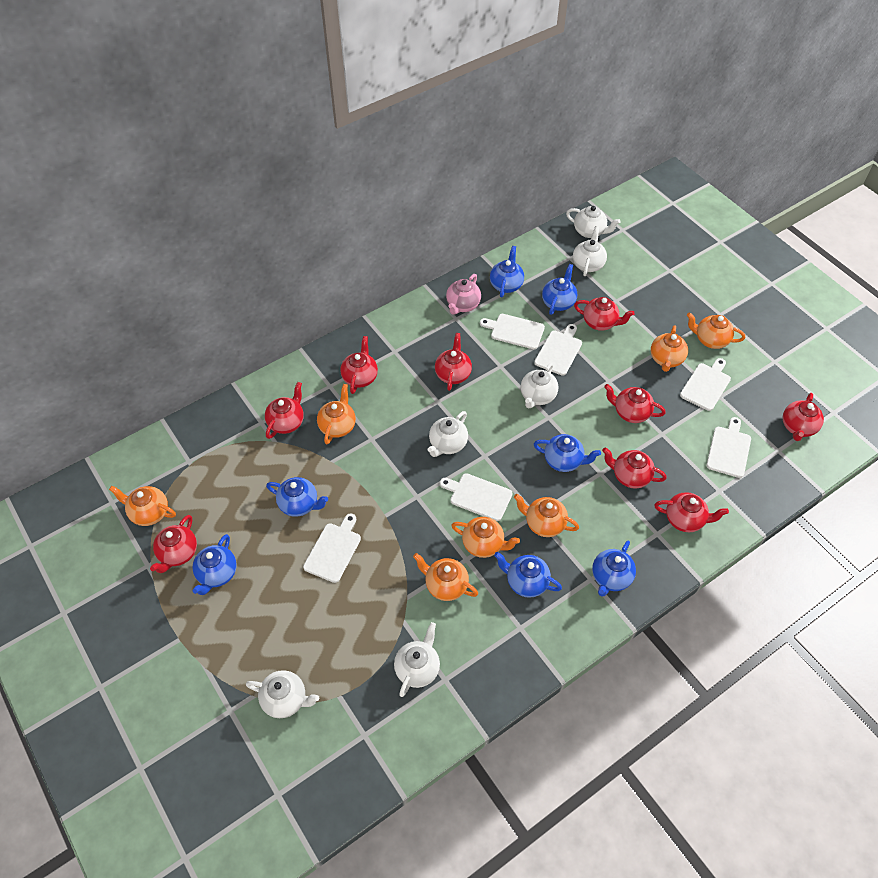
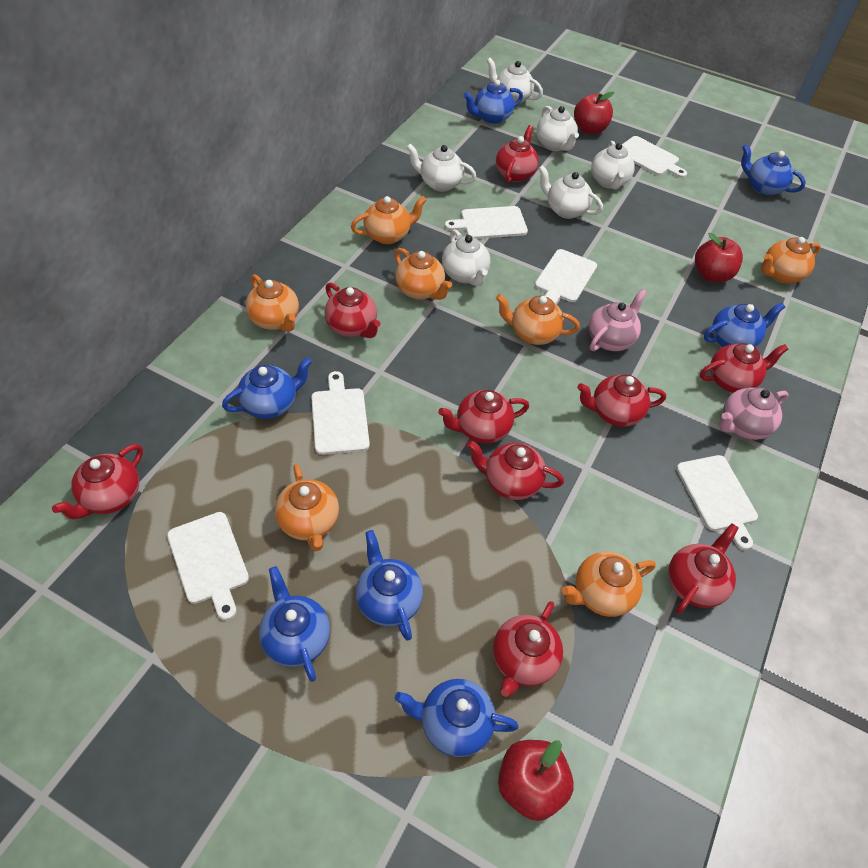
pink teapot: 1 -> 2
red apple: 0 -> 3

